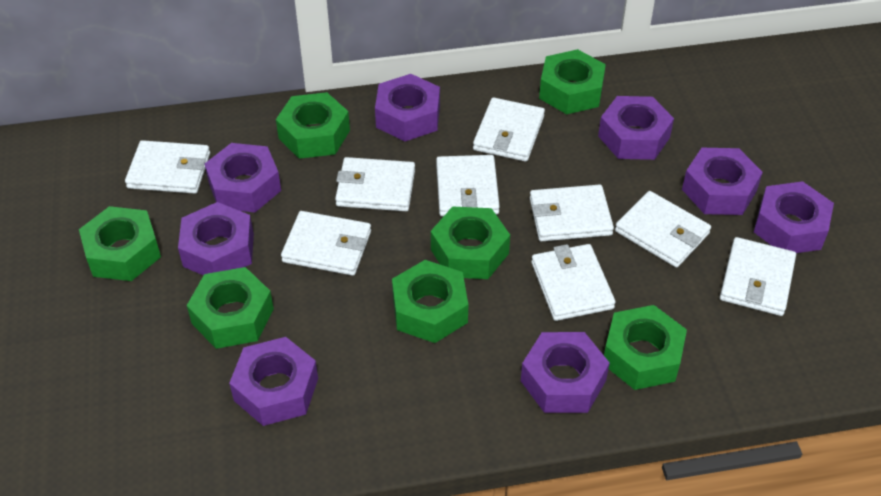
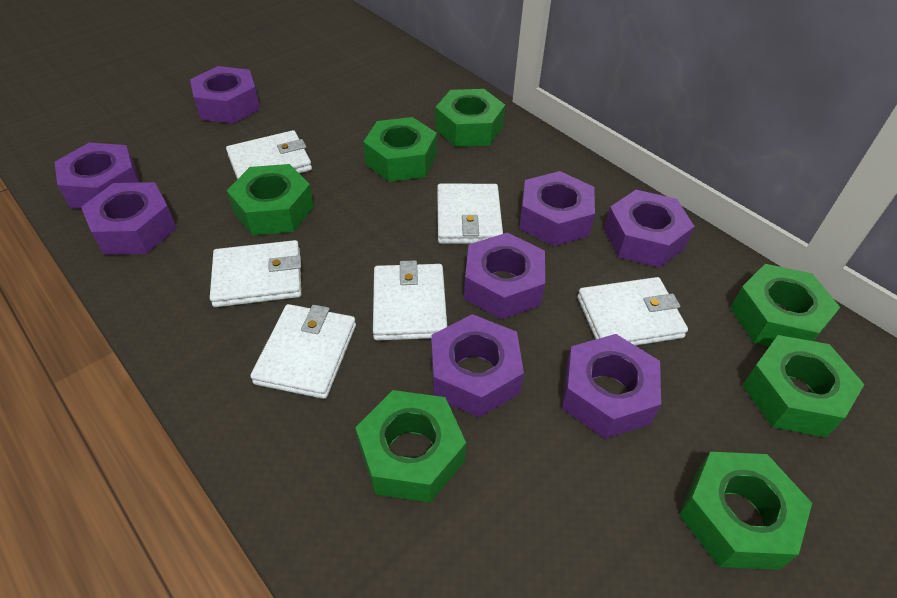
white wallet: 9 -> 6

